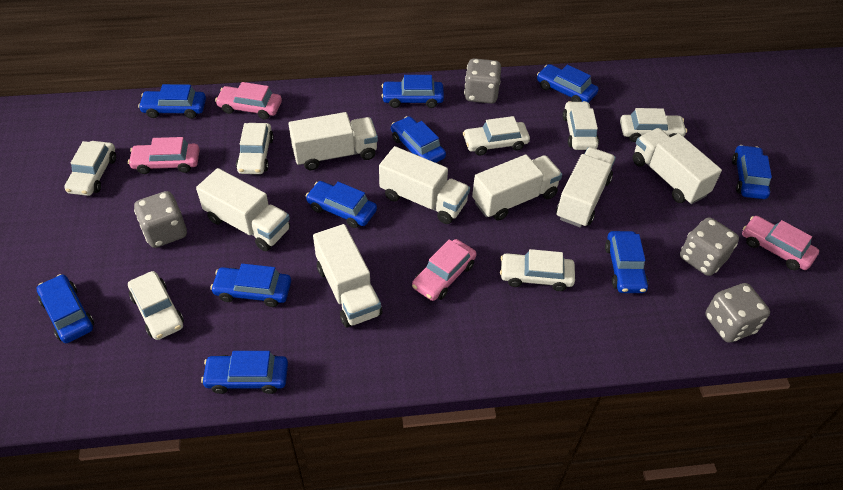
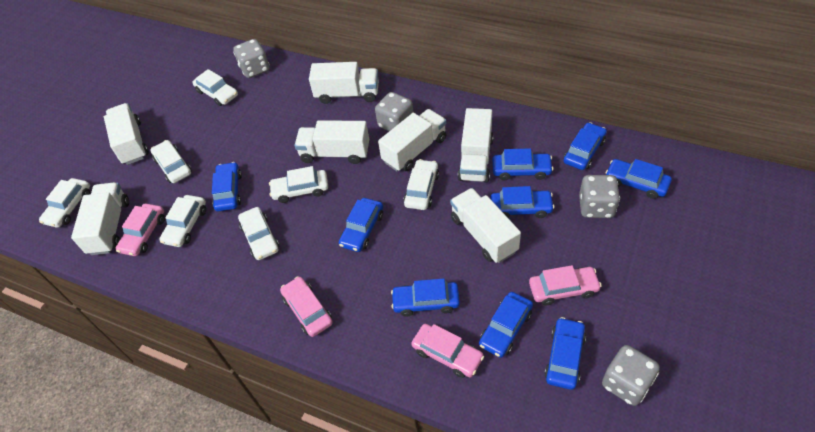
blue car: 10 -> 9

